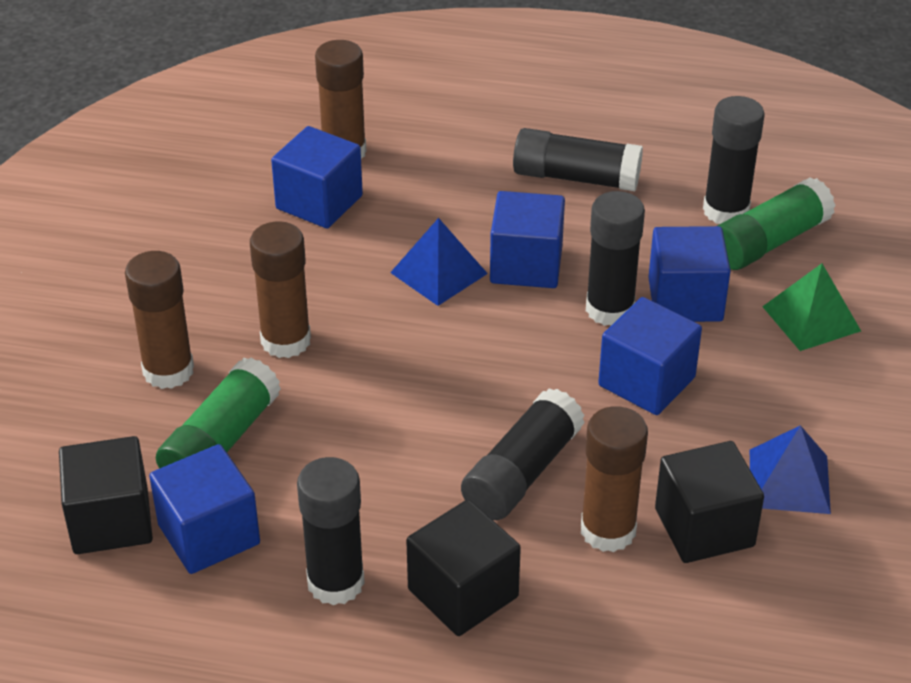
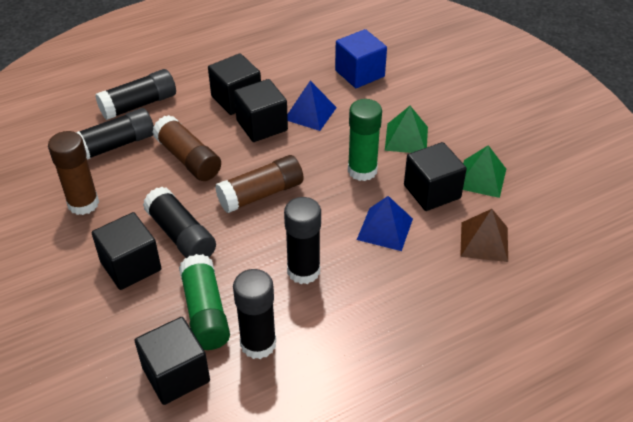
black cube: 3 -> 5
blue cube: 5 -> 1
brown glue stick: 4 -> 3
brown pyramid: 0 -> 1
green pyramid: 1 -> 2

